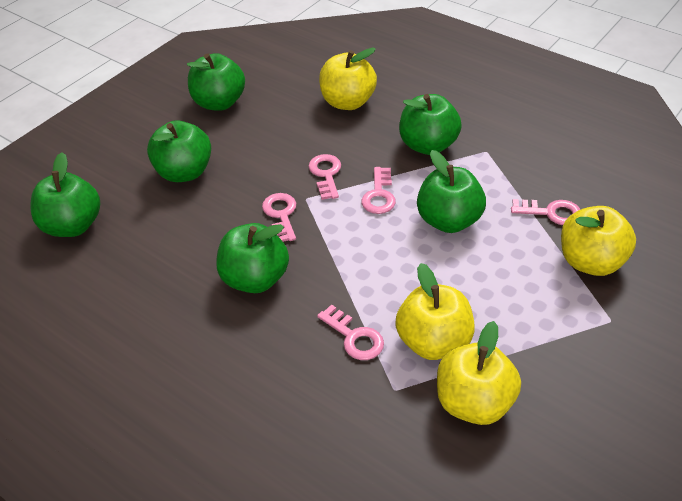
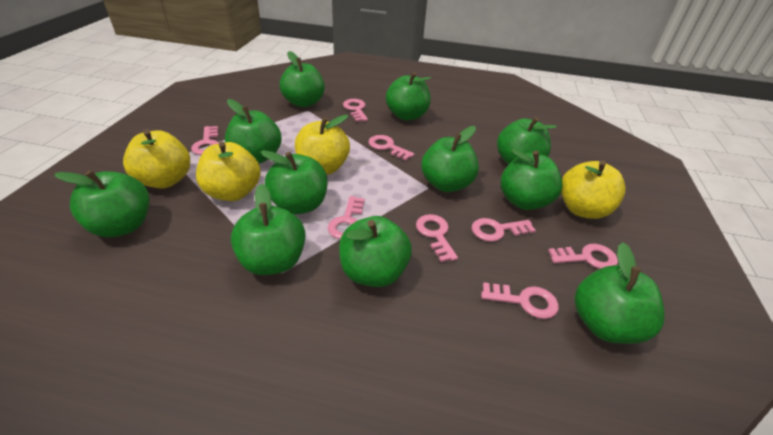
green apple: 6 -> 11
pink key: 5 -> 8

